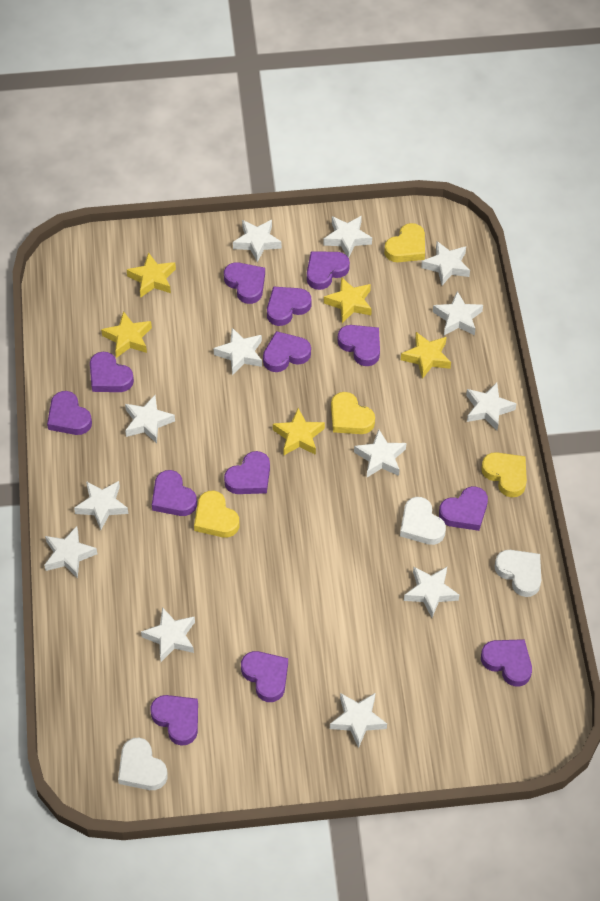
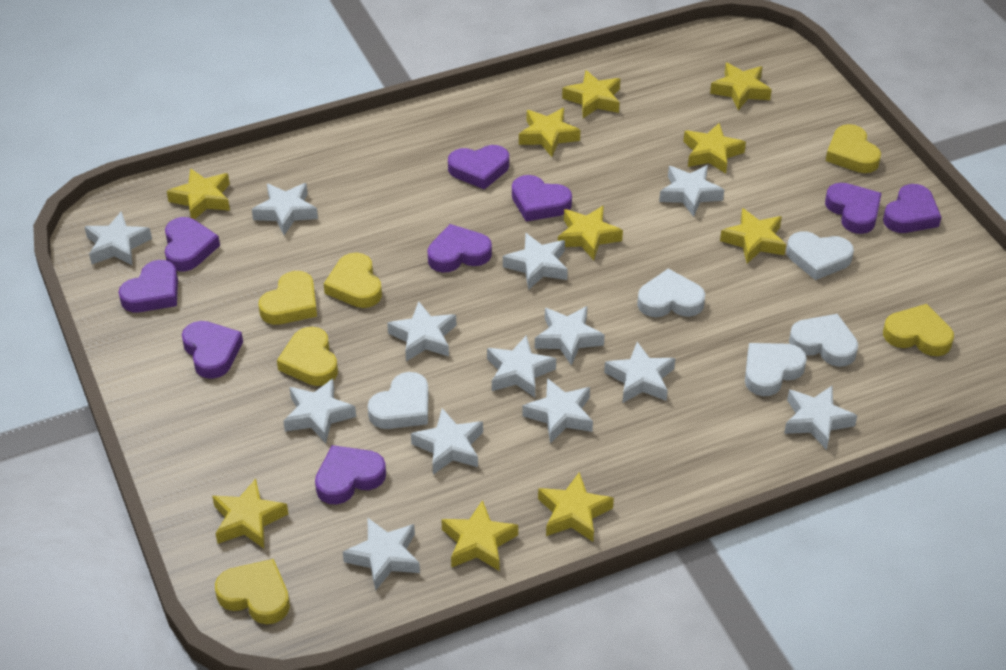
purple heart: 13 -> 9
white heart: 3 -> 5
yellow heart: 4 -> 6
yellow star: 5 -> 10

